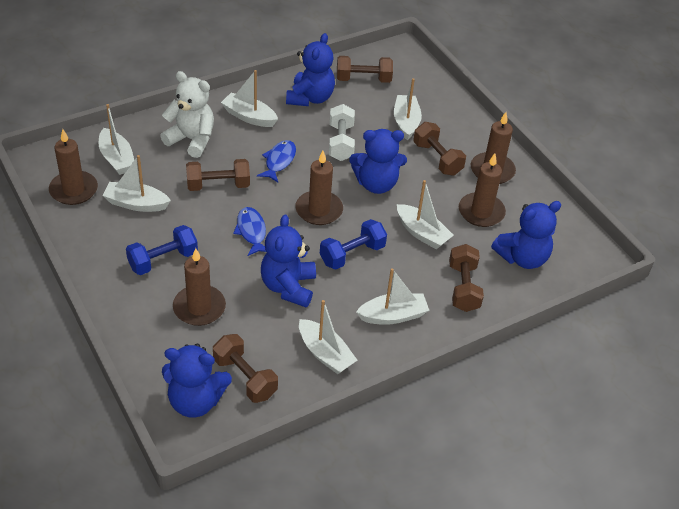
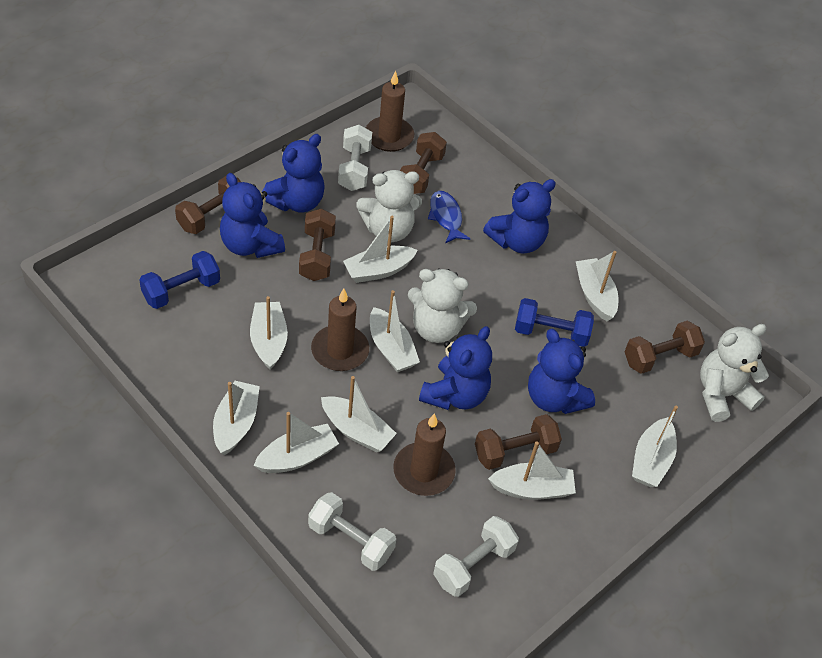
blue fish: 2 -> 1
brown candle: 5 -> 3
white boat: 7 -> 9
white dumbbell: 1 -> 3
white teddy bear: 1 -> 3

